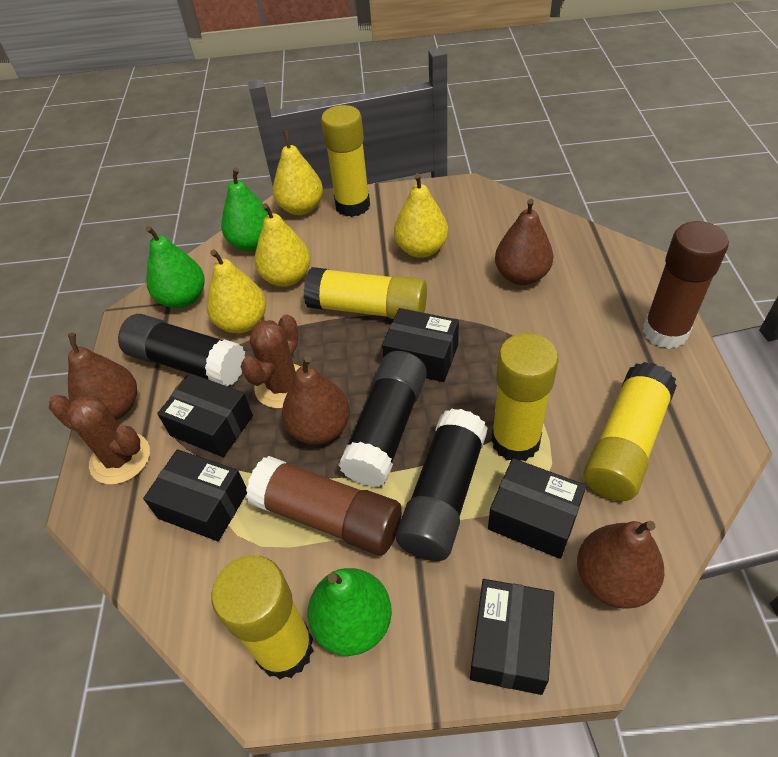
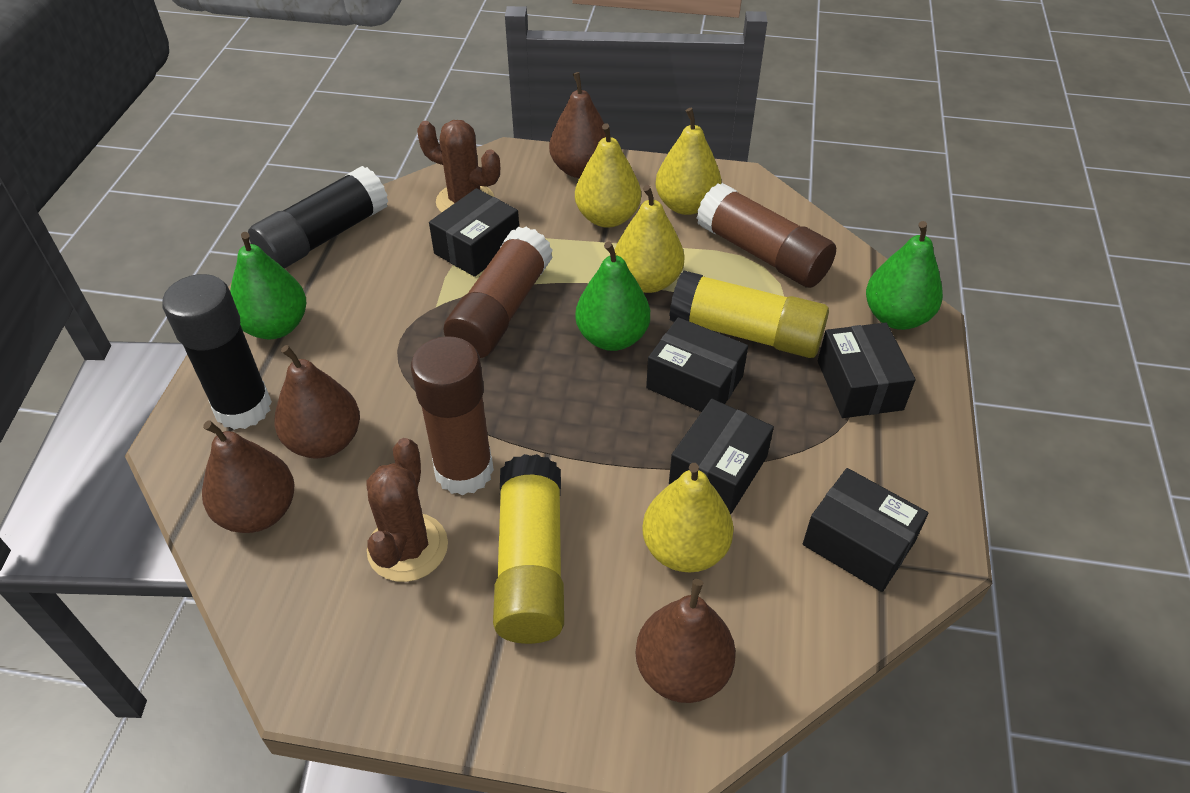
black glue stick: 3 -> 2
brown glue stick: 2 -> 3
yellow glue stick: 5 -> 2

